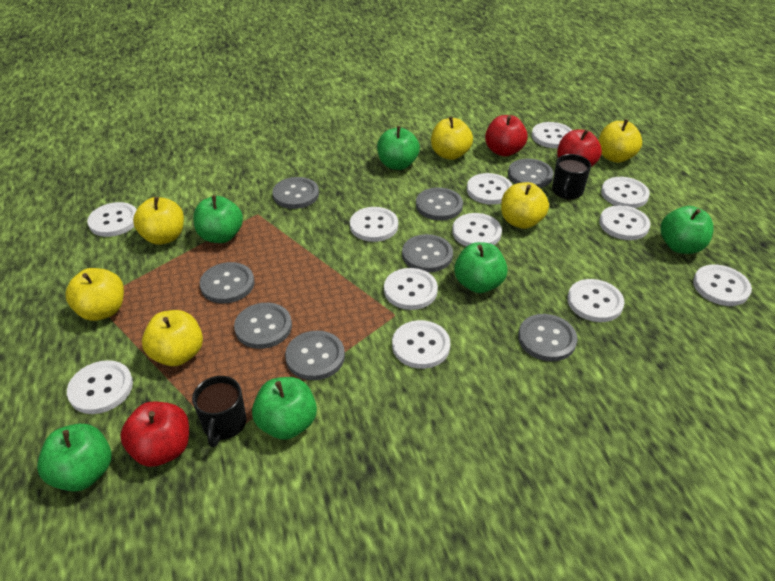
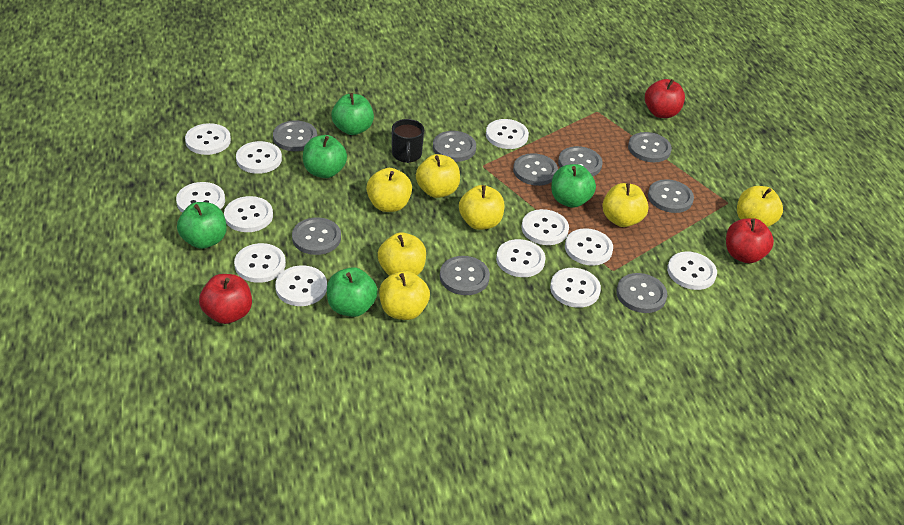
black mug: 2 -> 1
green apple: 6 -> 5
grey button: 8 -> 9
yellow apple: 6 -> 7

